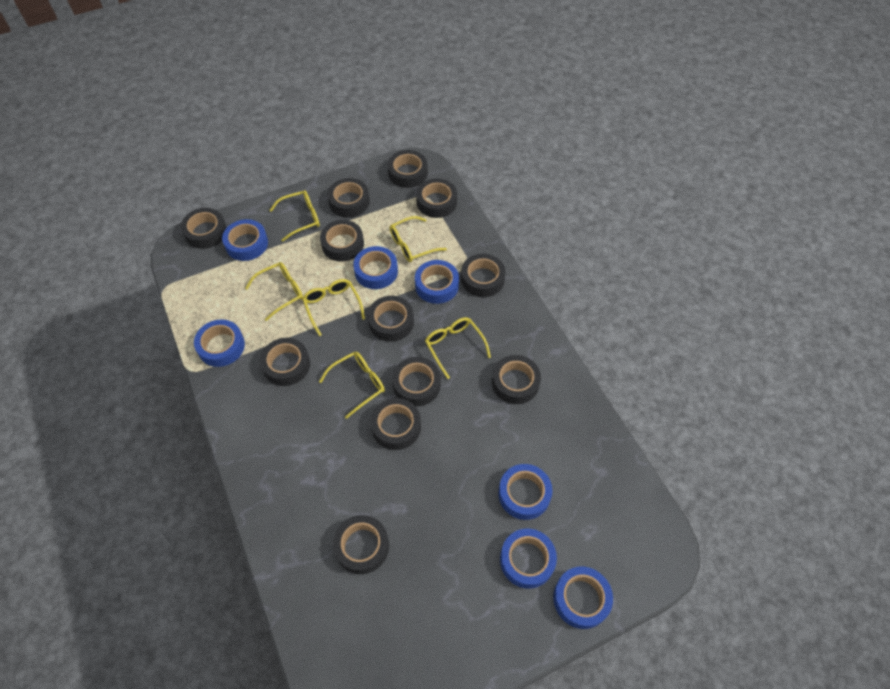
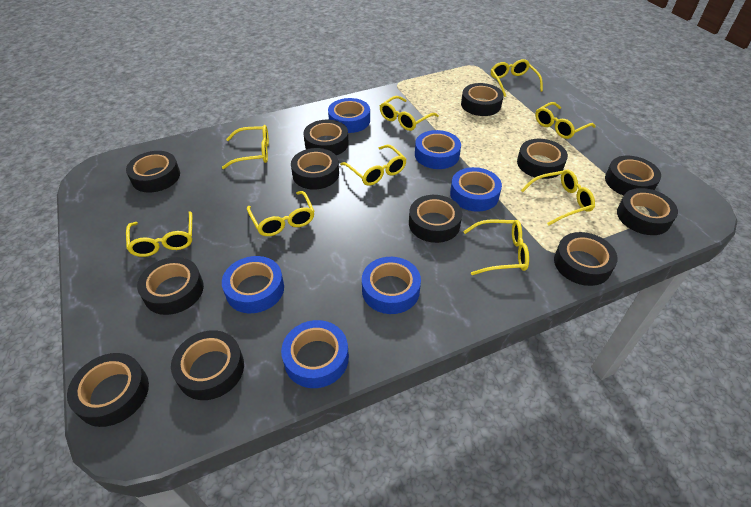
blue tape: 7 -> 6
yellow glasses: 6 -> 9

